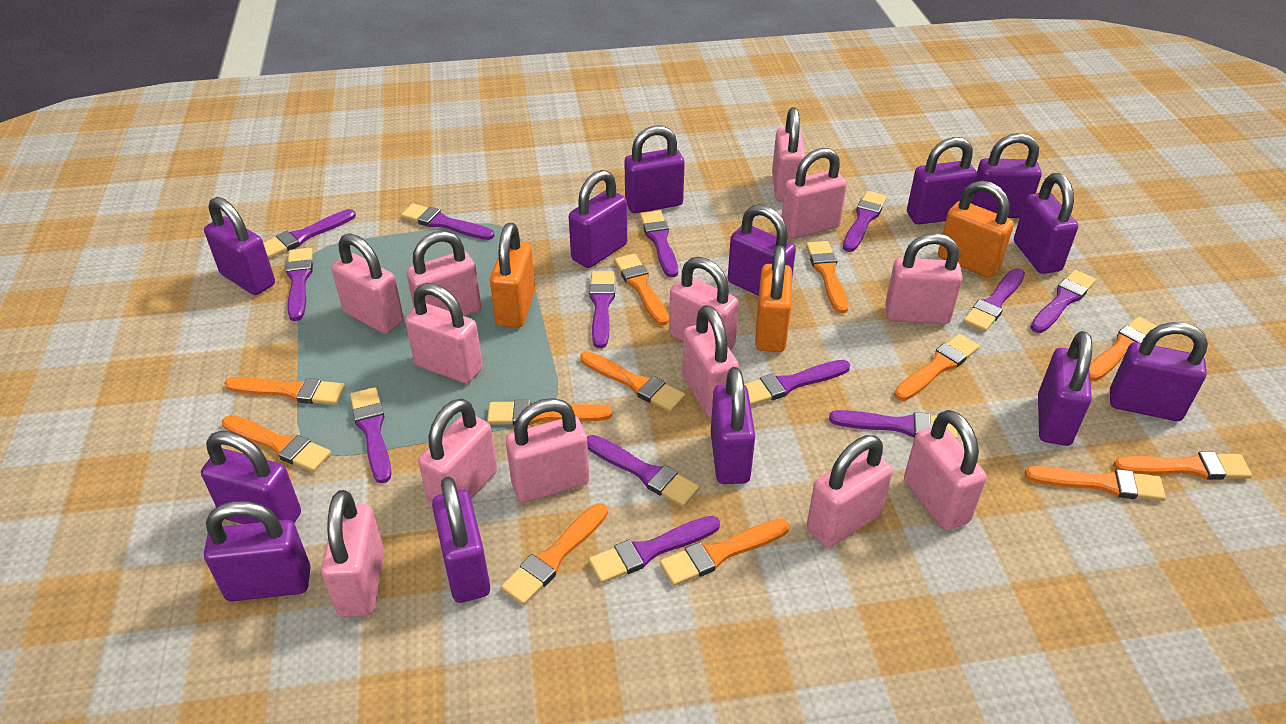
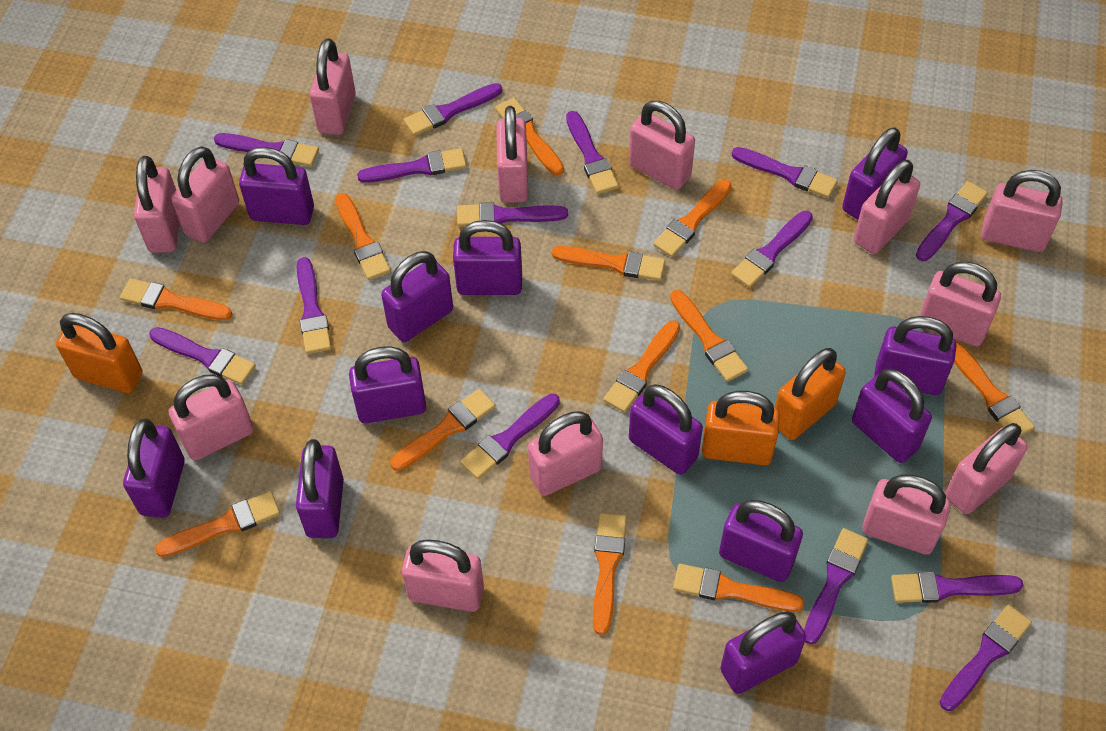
purple brush: 13 -> 14
purple padlock: 13 -> 12

